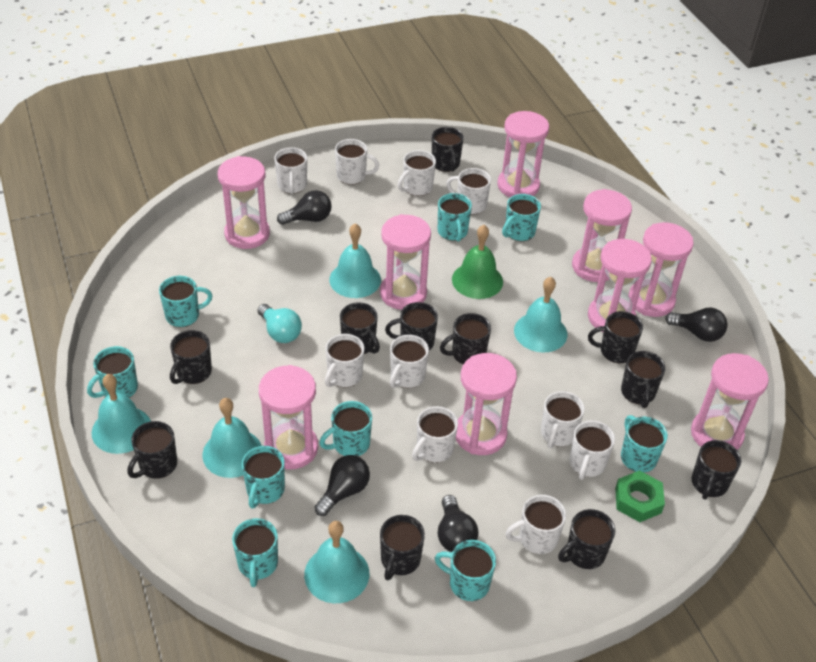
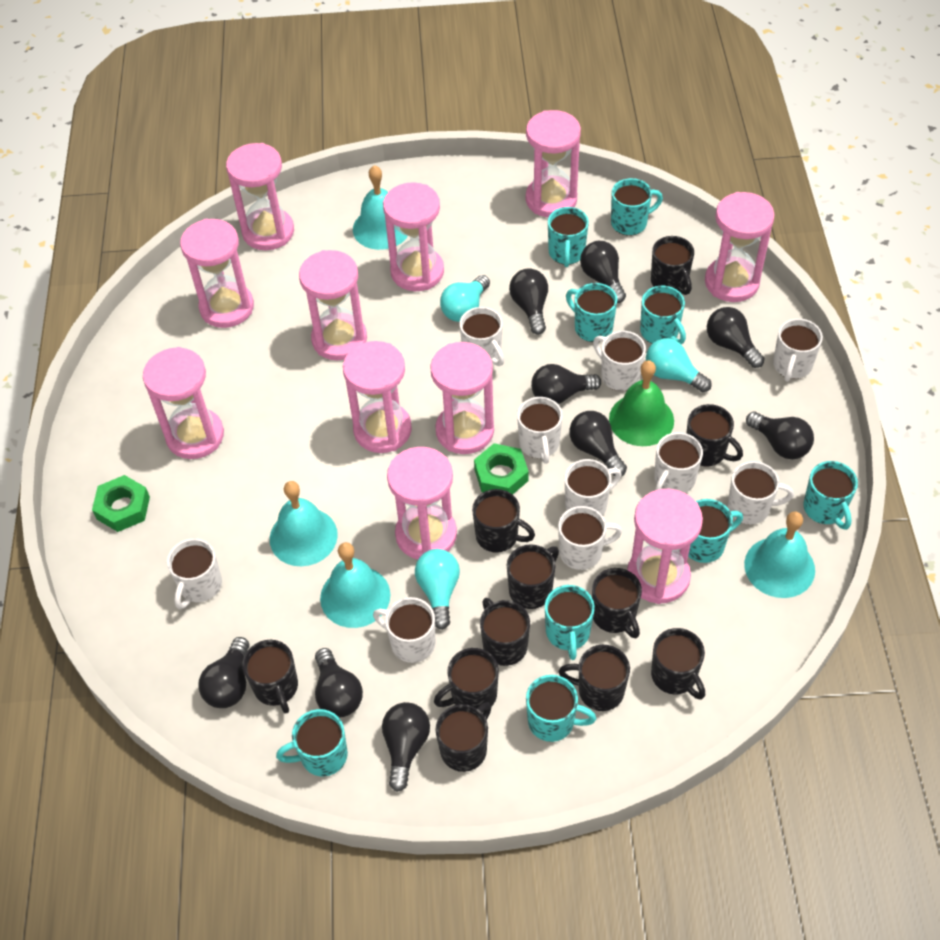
black light bulb: 4 -> 9
green nut: 1 -> 2
pink hourglass: 9 -> 11
turquoise bell: 5 -> 4
turquoise light bulb: 1 -> 3

